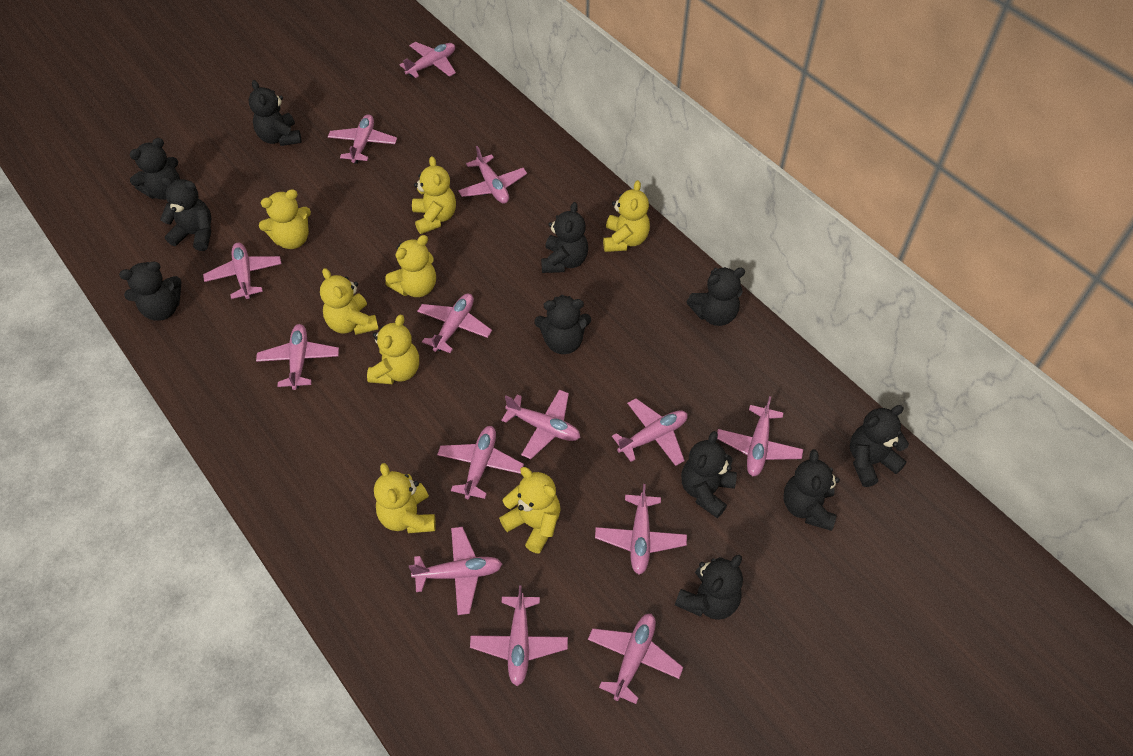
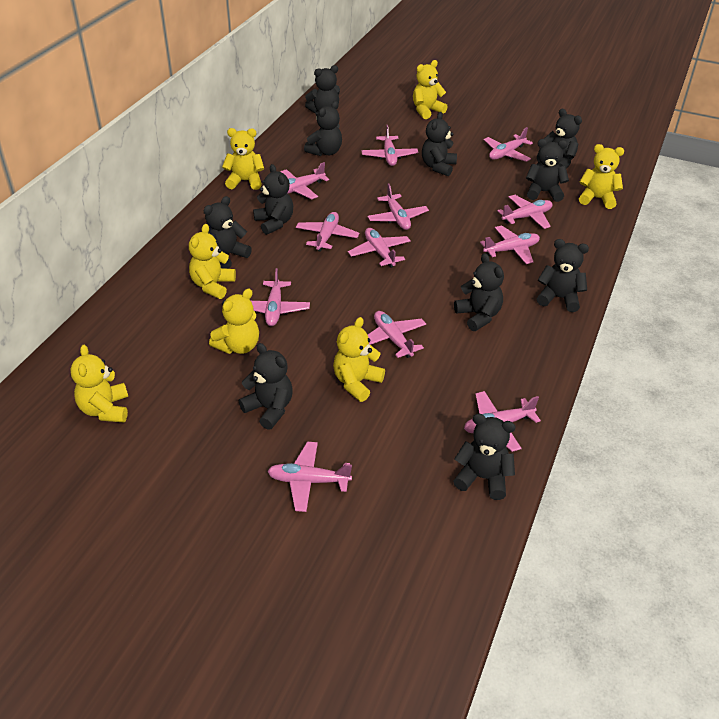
pink plane: 14 -> 12
yellow teddy bear: 8 -> 7

